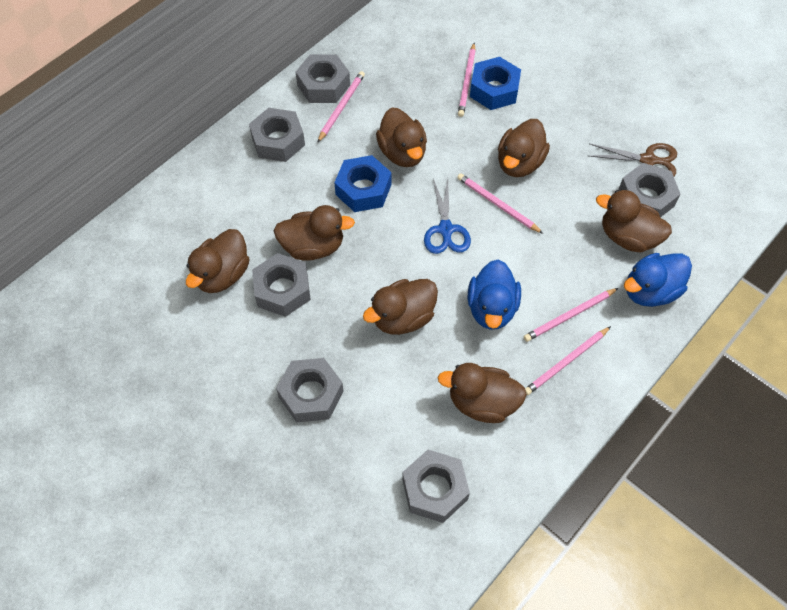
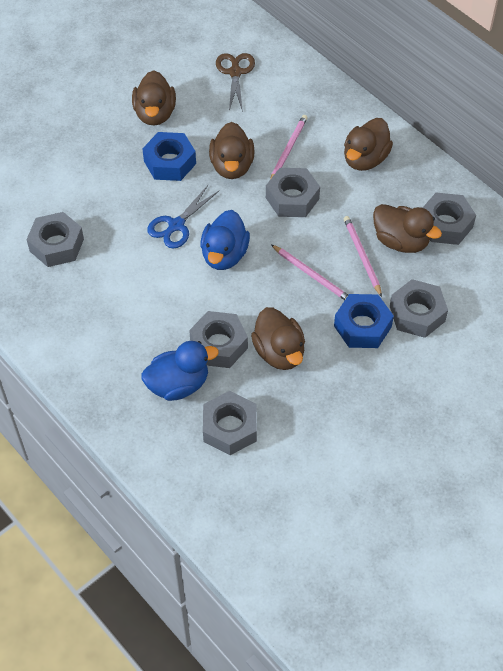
brown duck: 7 -> 5
pink pencil: 5 -> 3

